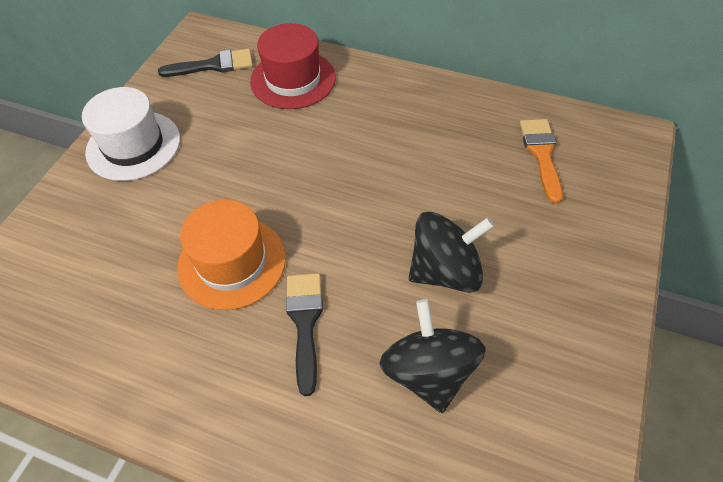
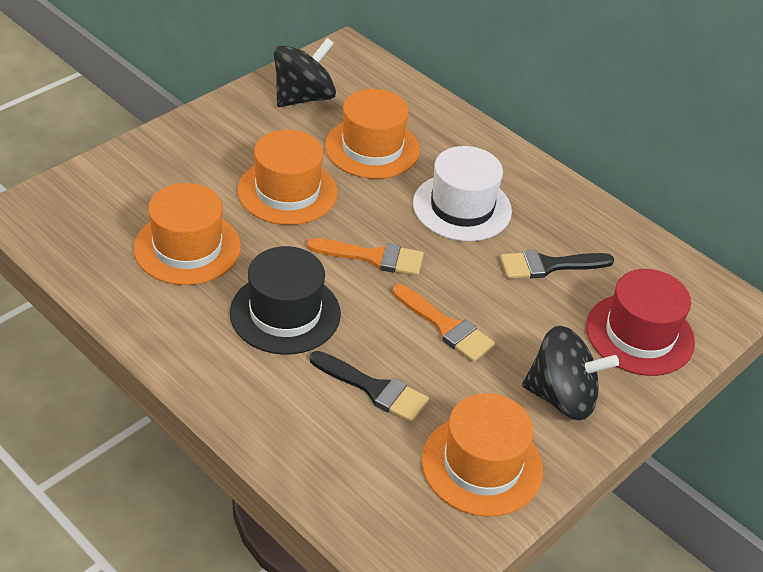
black hat: 0 -> 1
orange brush: 1 -> 2
orange hat: 1 -> 4

